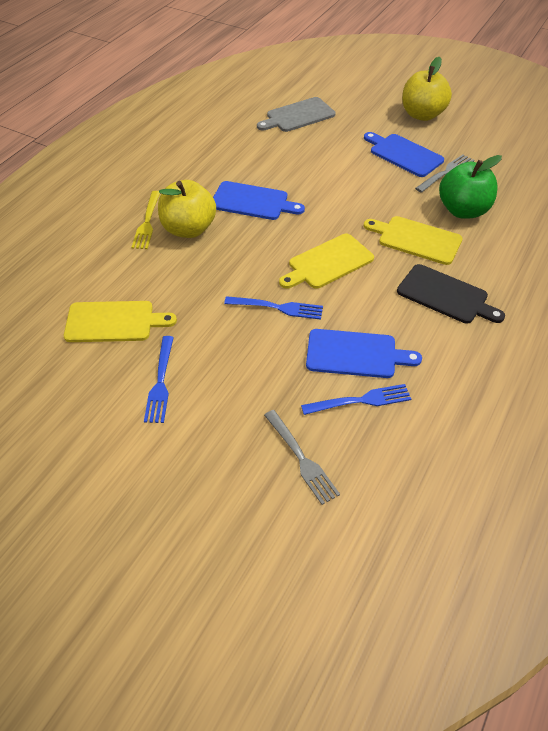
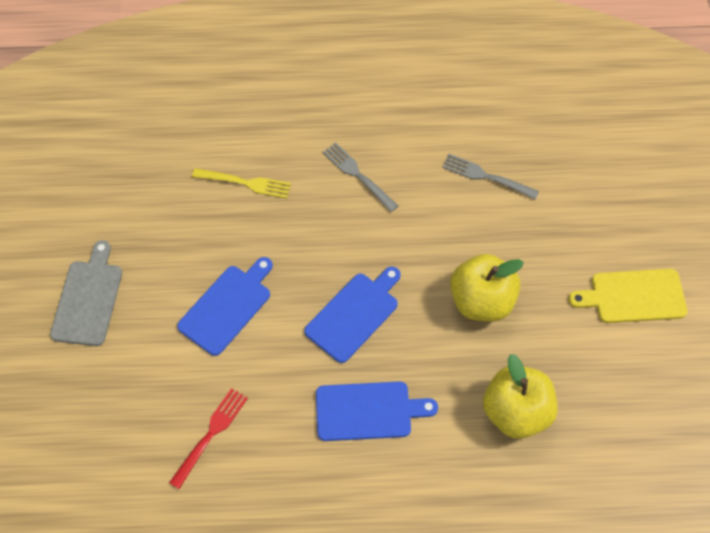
black cutting board: 1 -> 0
blue fork: 3 -> 0
green apple: 1 -> 0
red fork: 0 -> 1
yellow cutting board: 3 -> 1

